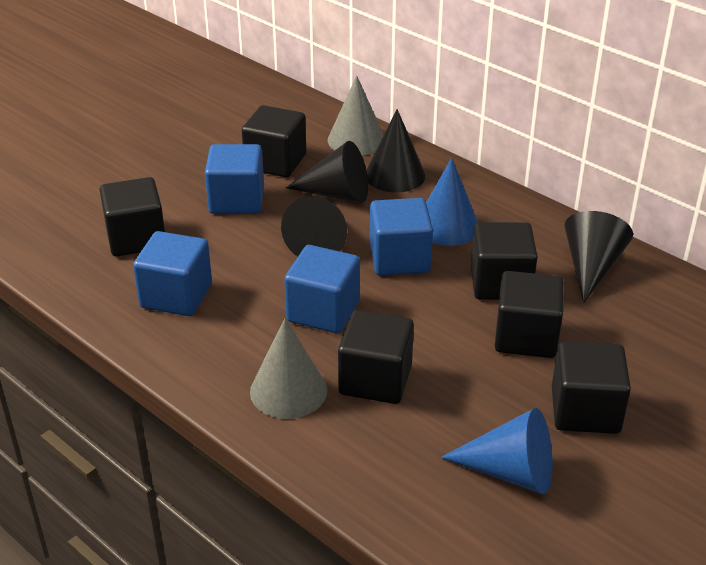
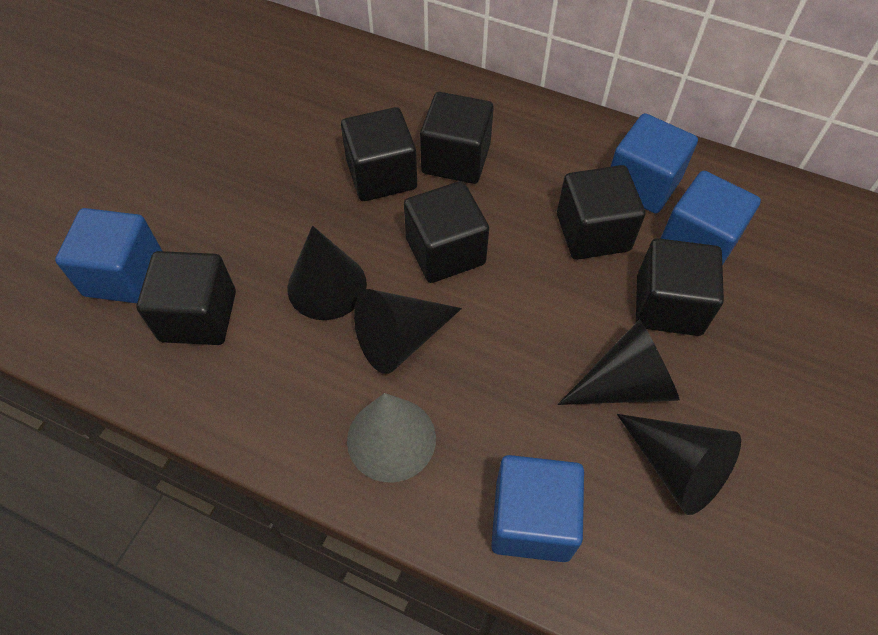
blue cone: 2 -> 0
grey cone: 2 -> 1

